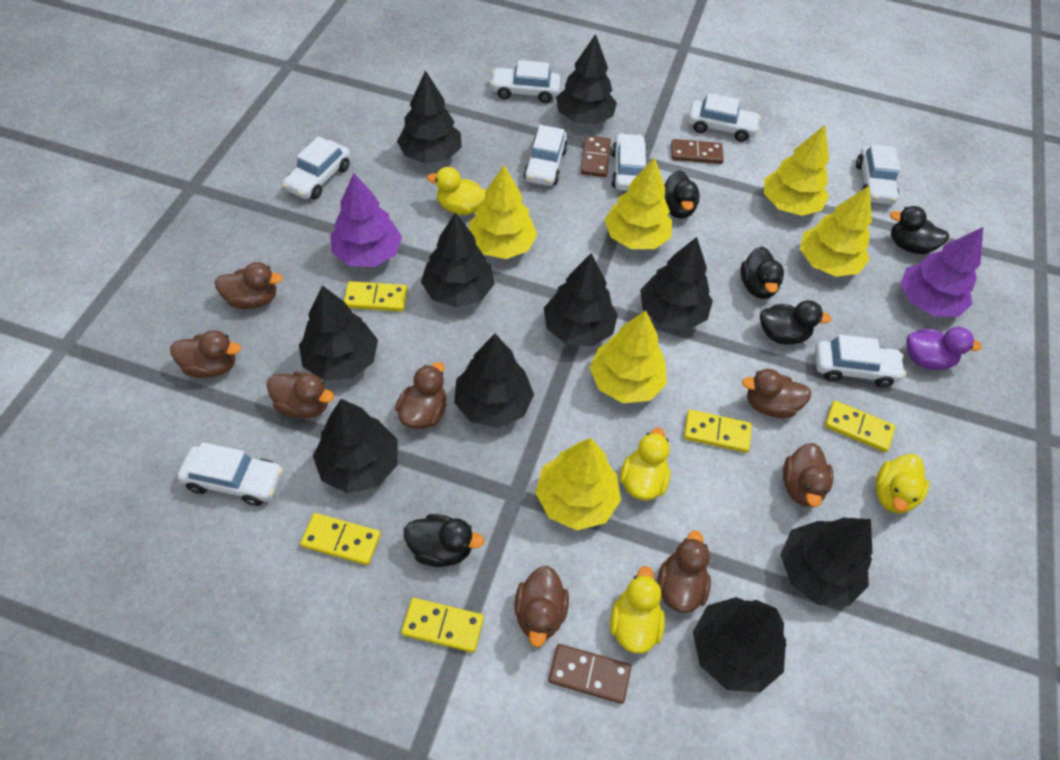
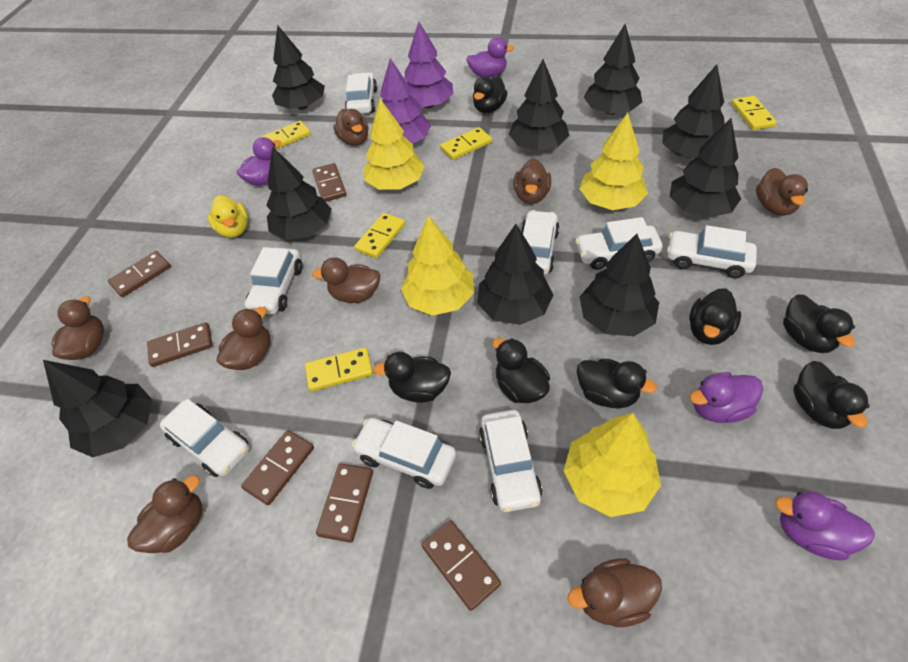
black duck: 5 -> 7
black tree: 10 -> 9
brown domino: 3 -> 6
purple duck: 1 -> 4
yellow duck: 4 -> 1
yellow tree: 6 -> 4

